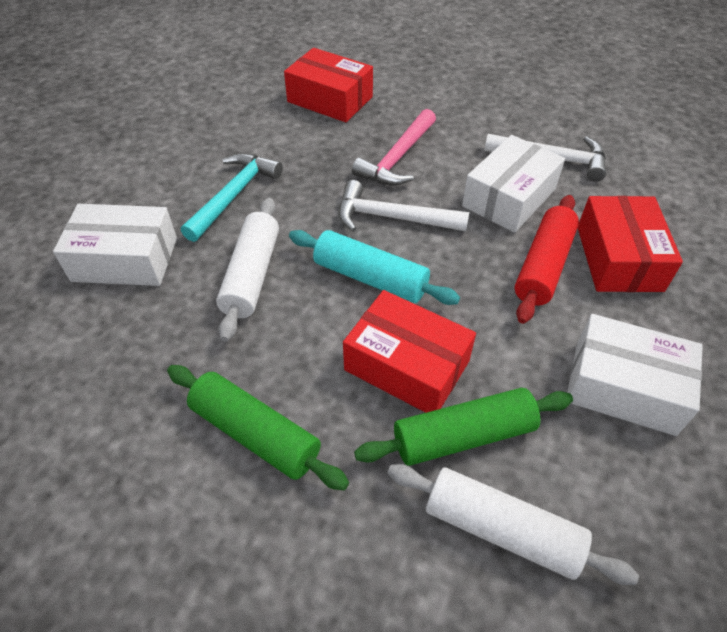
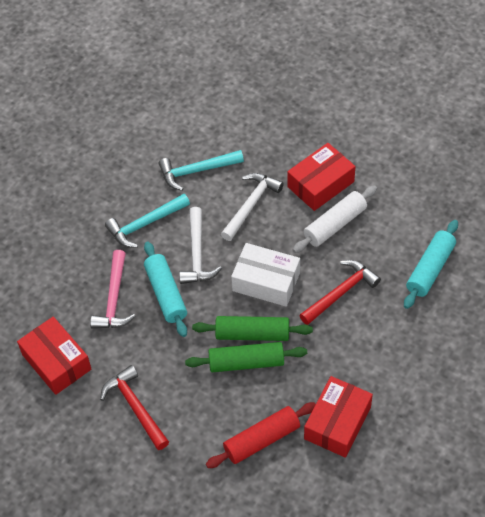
red hammer: 0 -> 2
turquoise hammer: 1 -> 2
turquoise rolling pin: 1 -> 2
white box: 3 -> 1
white rolling pin: 2 -> 1

